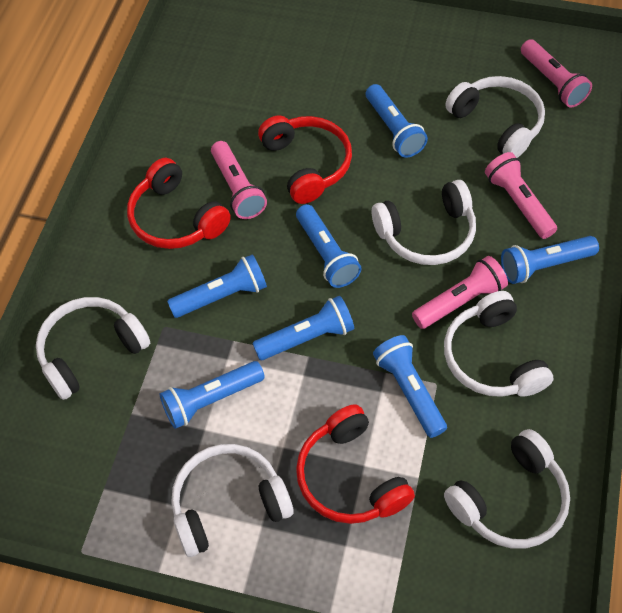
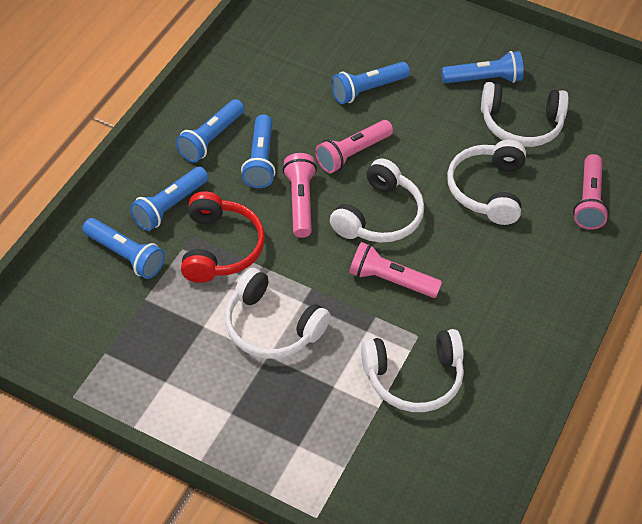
blue flashlight: 7 -> 6
red headphones: 3 -> 1
white headphones: 6 -> 5

